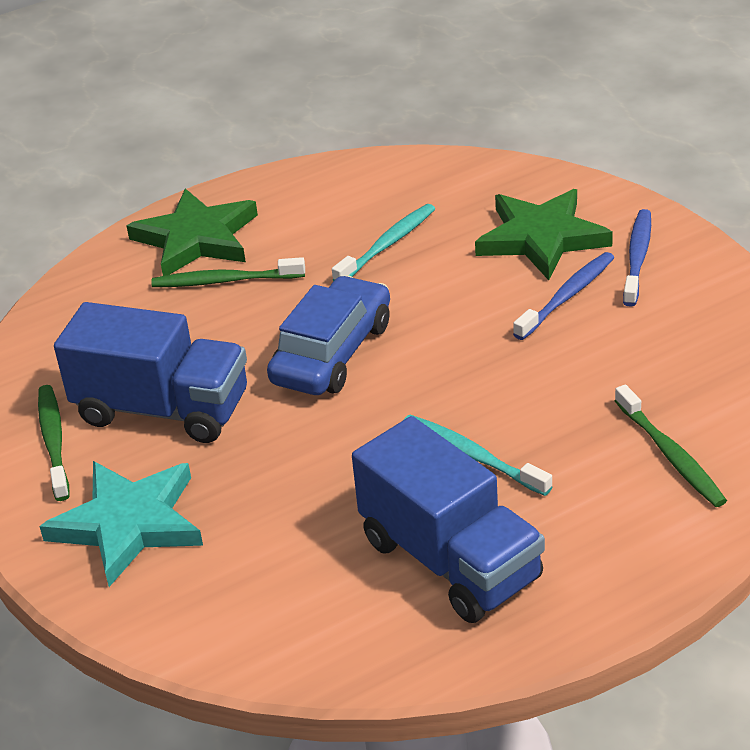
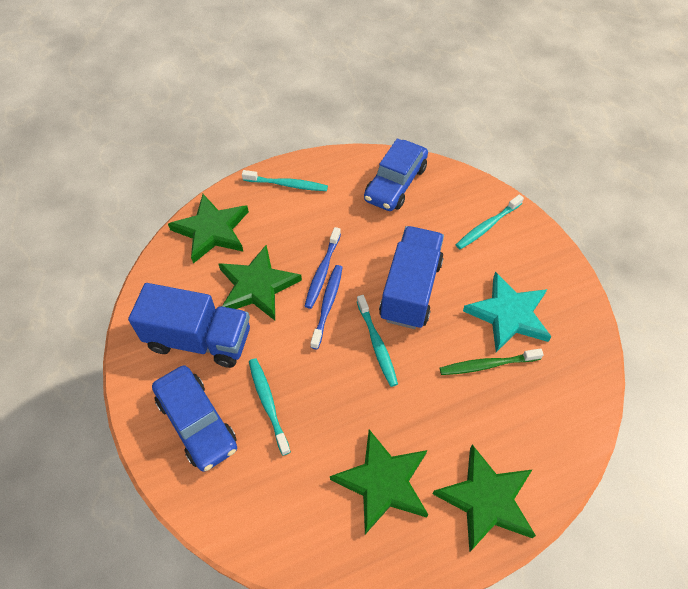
blue car: 1 -> 2
green star: 2 -> 4
green toothbrush: 3 -> 1
turquoise toothbrush: 2 -> 4

